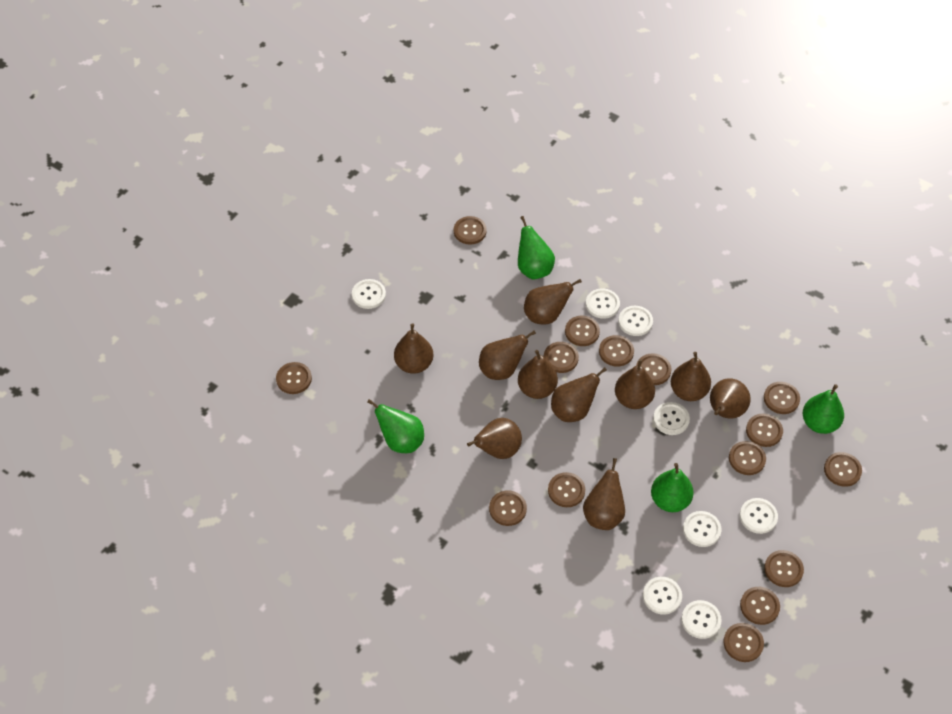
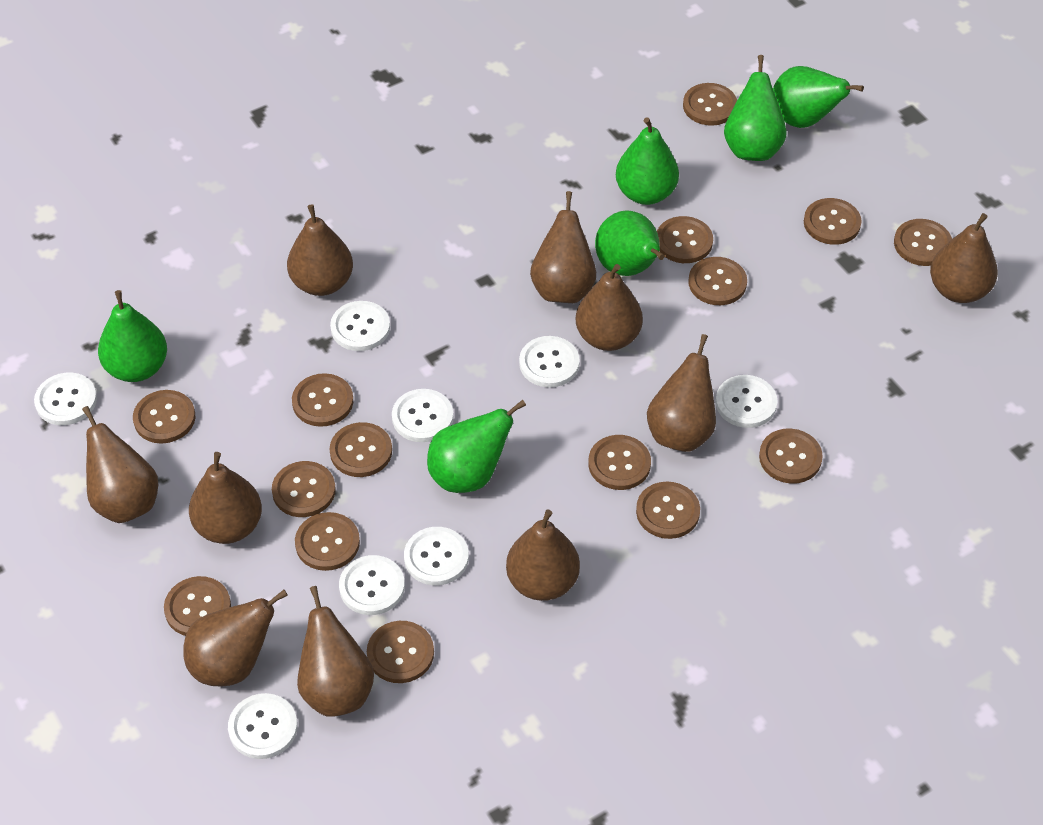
green pear: 4 -> 6

